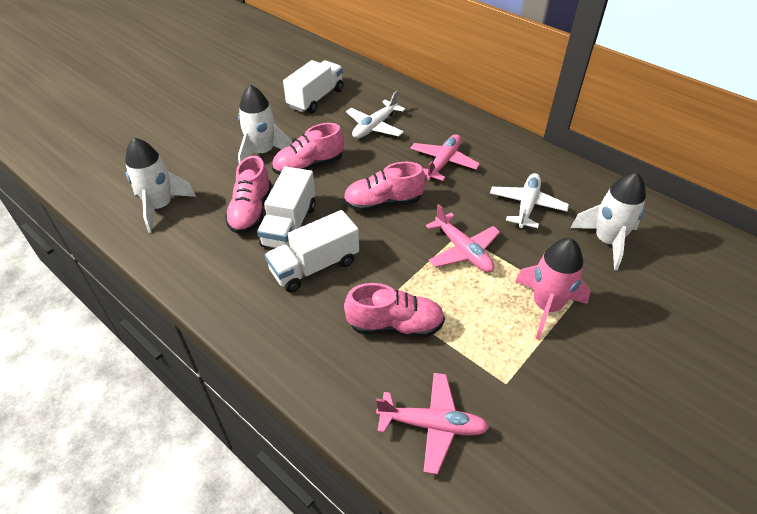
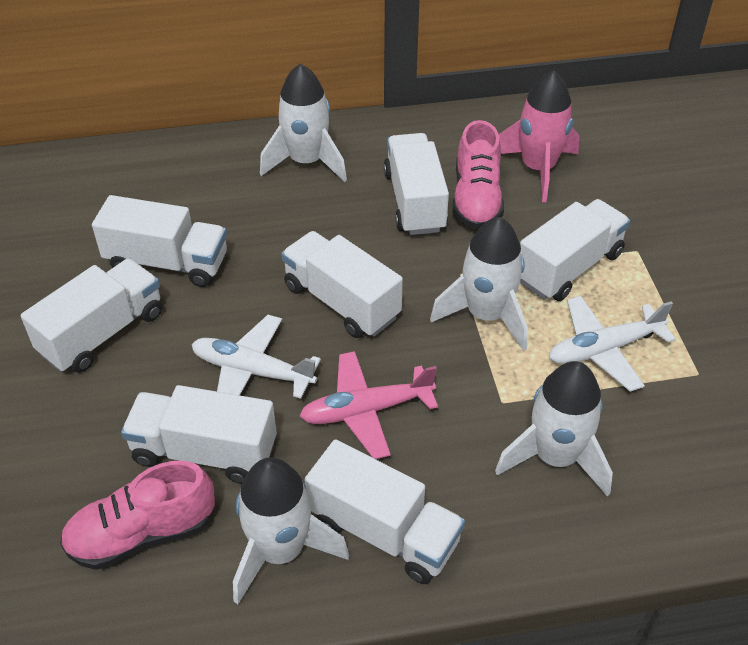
pink plane: 3 -> 1
pink shoe: 4 -> 2
white rocket: 3 -> 4
white truck: 3 -> 7

